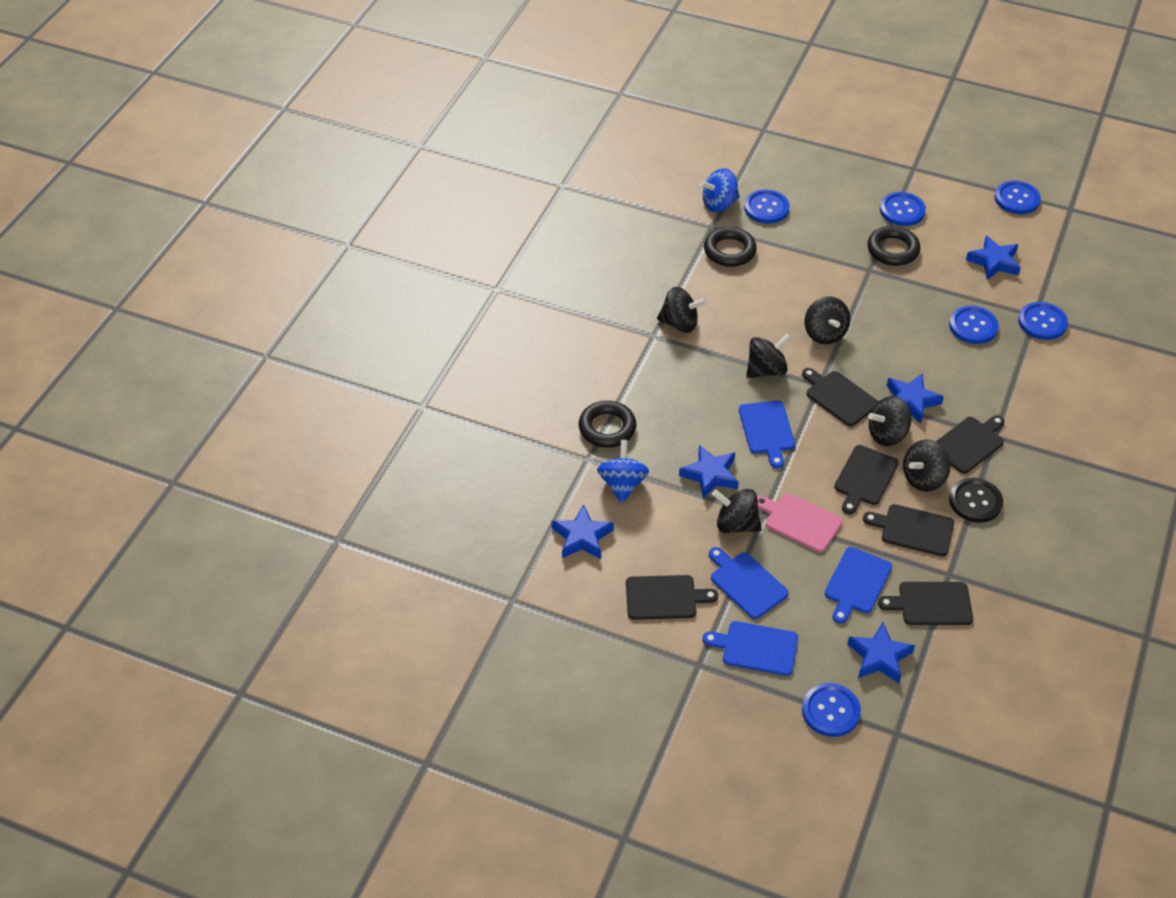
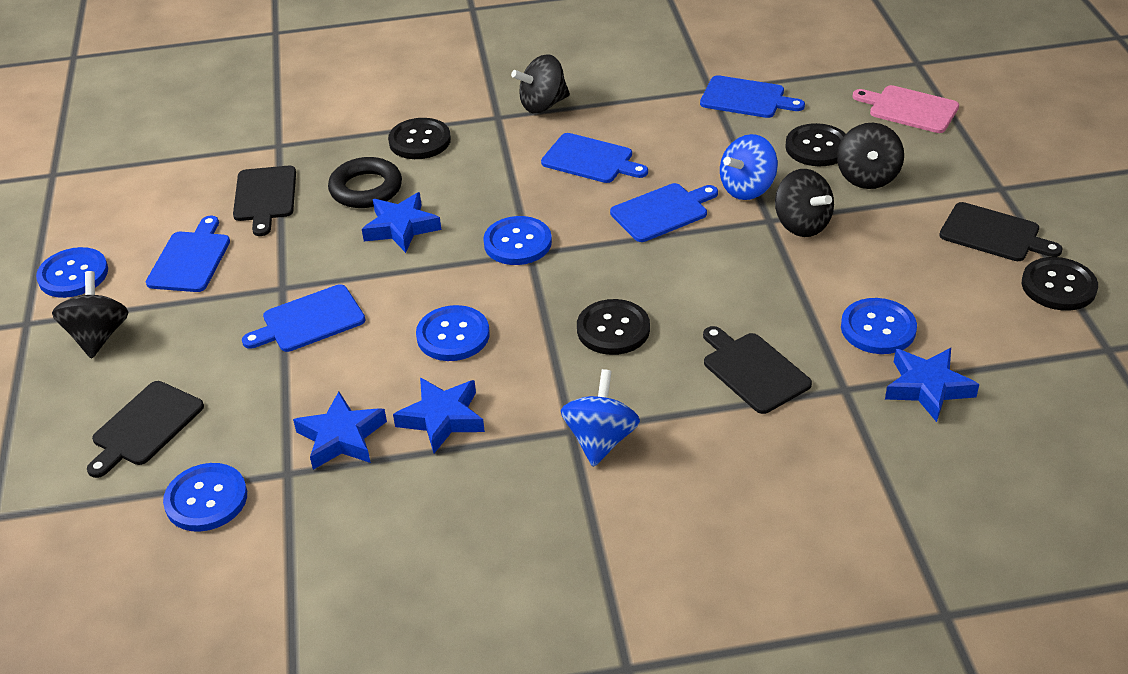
black button: 1 -> 4
black cutting board: 6 -> 4
black ring: 3 -> 1
black spinning top: 6 -> 4
blue button: 6 -> 5
blue cutting board: 4 -> 5
blue star: 5 -> 4

